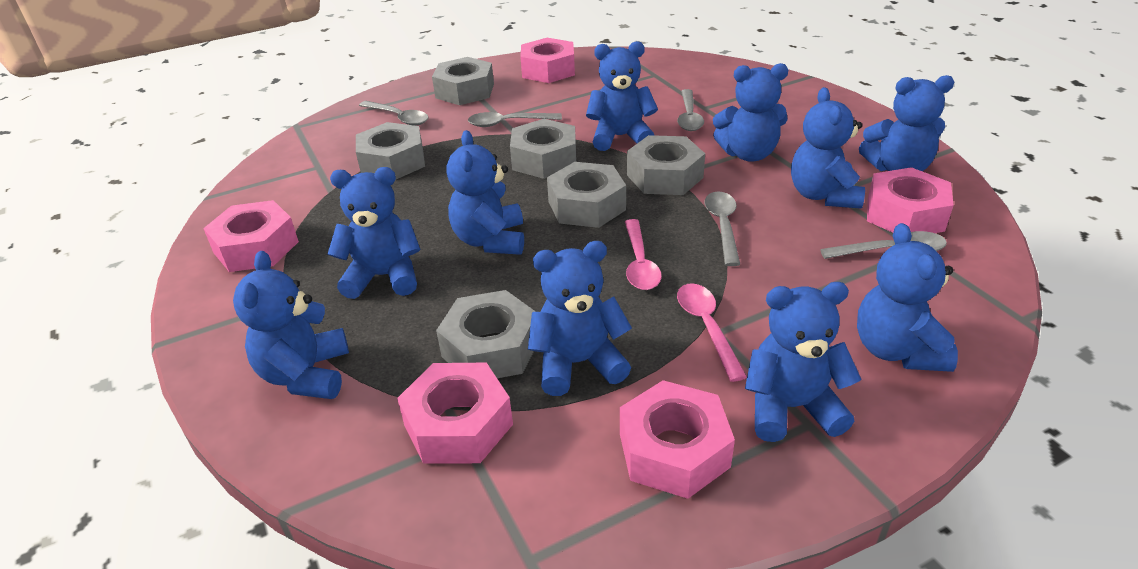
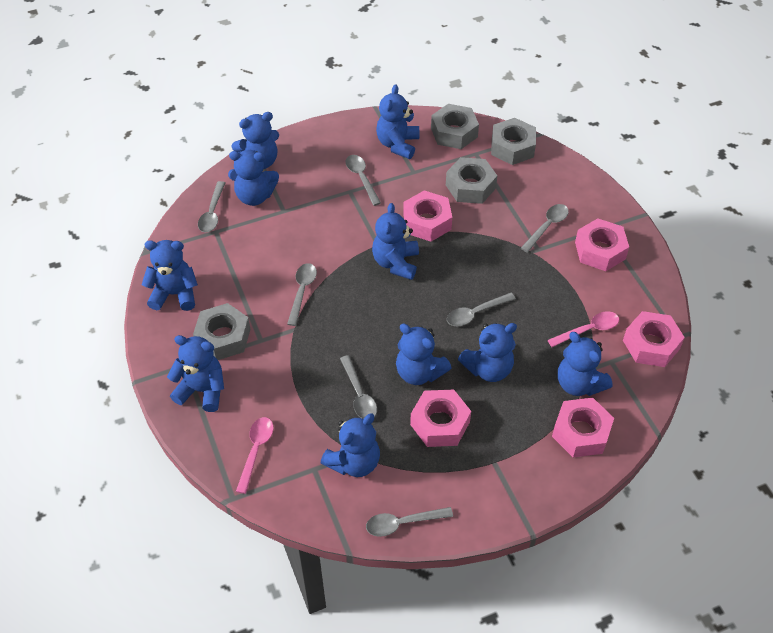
grey nut: 6 -> 4
grey spoon: 5 -> 7

